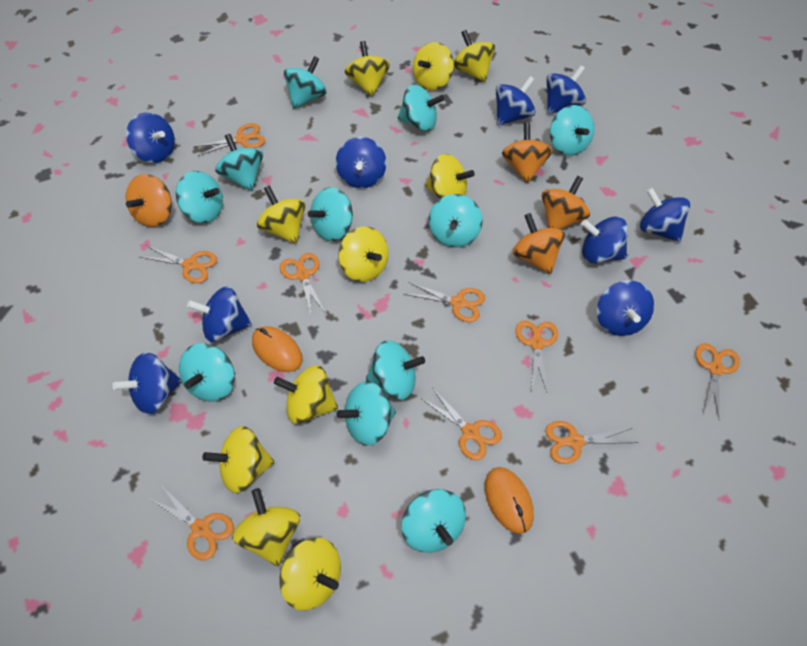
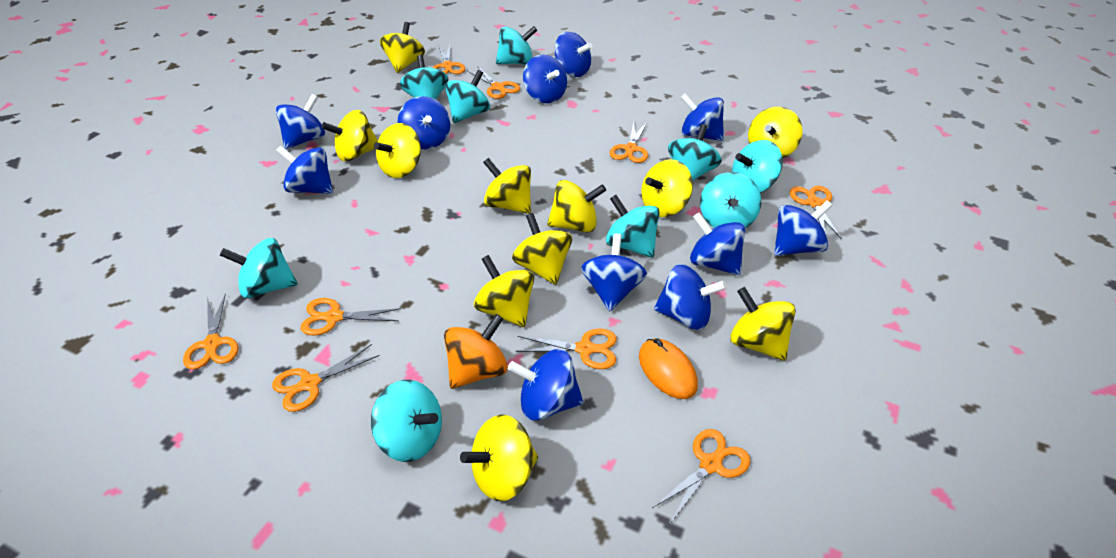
blue spinning top: 9 -> 11
orange mouse: 2 -> 1
orange spinning top: 4 -> 1
turquoise spinning top: 11 -> 9
yellow spinning top: 10 -> 11

